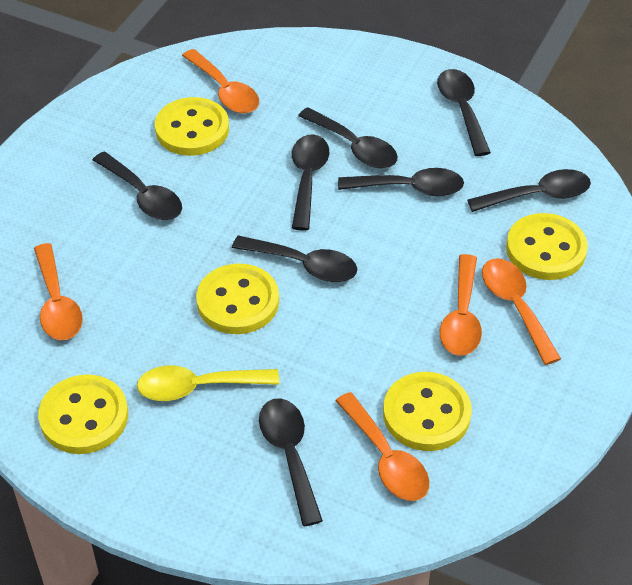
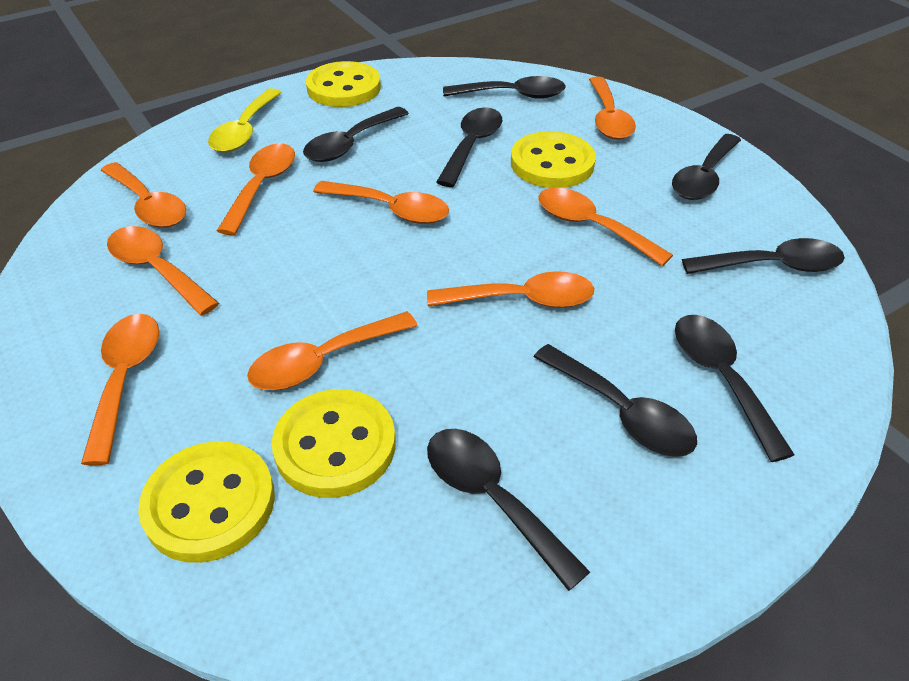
orange spoon: 5 -> 9
yellow button: 5 -> 4

